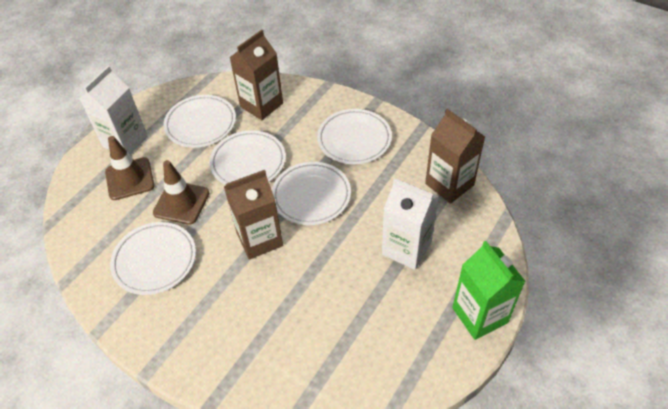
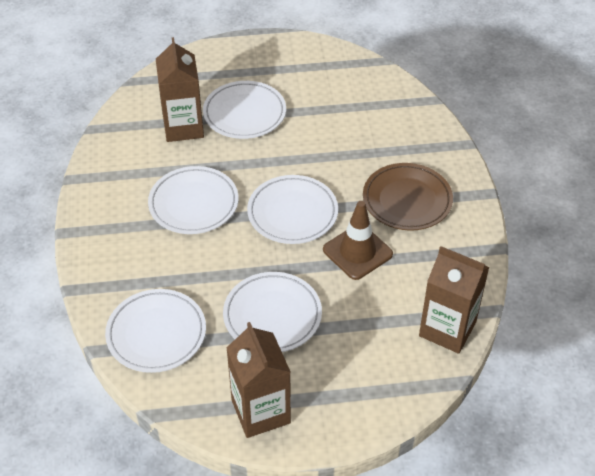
brown plate: 0 -> 1
brown traffic cone: 2 -> 1
green carton: 1 -> 0
white carton: 2 -> 0

